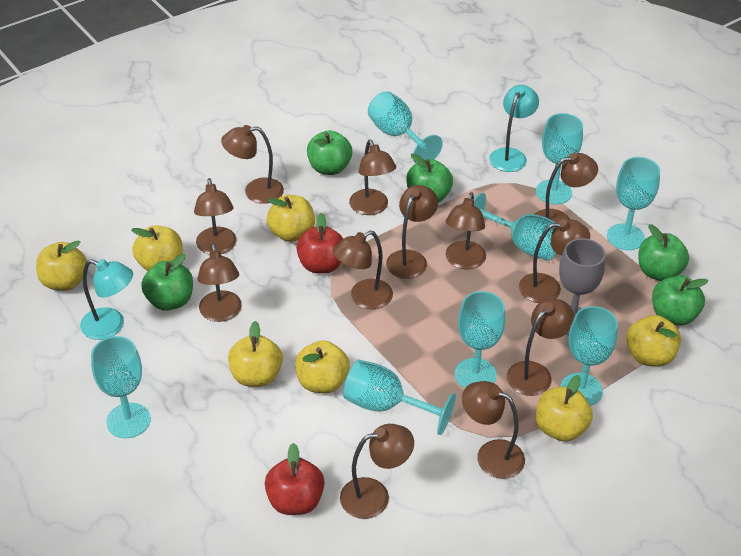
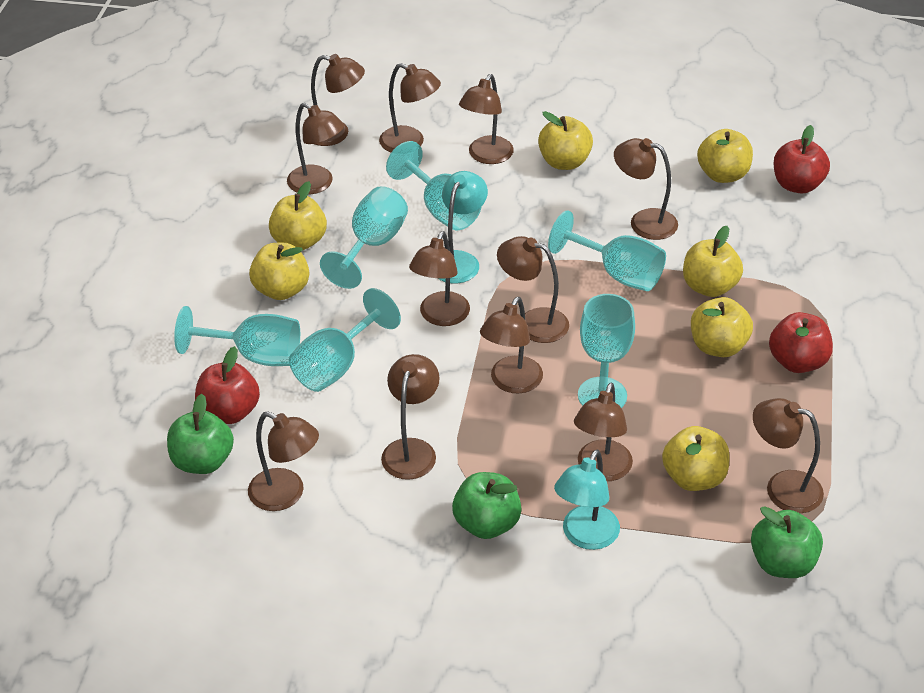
green apple: 5 -> 3
grey goblet: 1 -> 0
red apple: 2 -> 3
turquoise goblet: 8 -> 6

